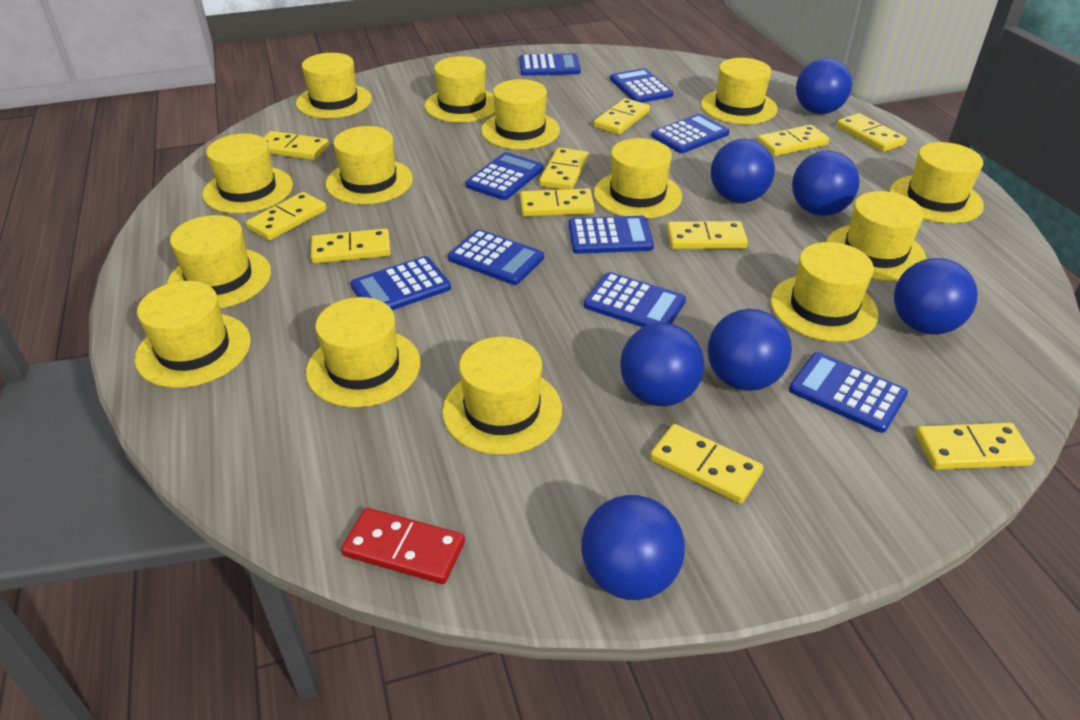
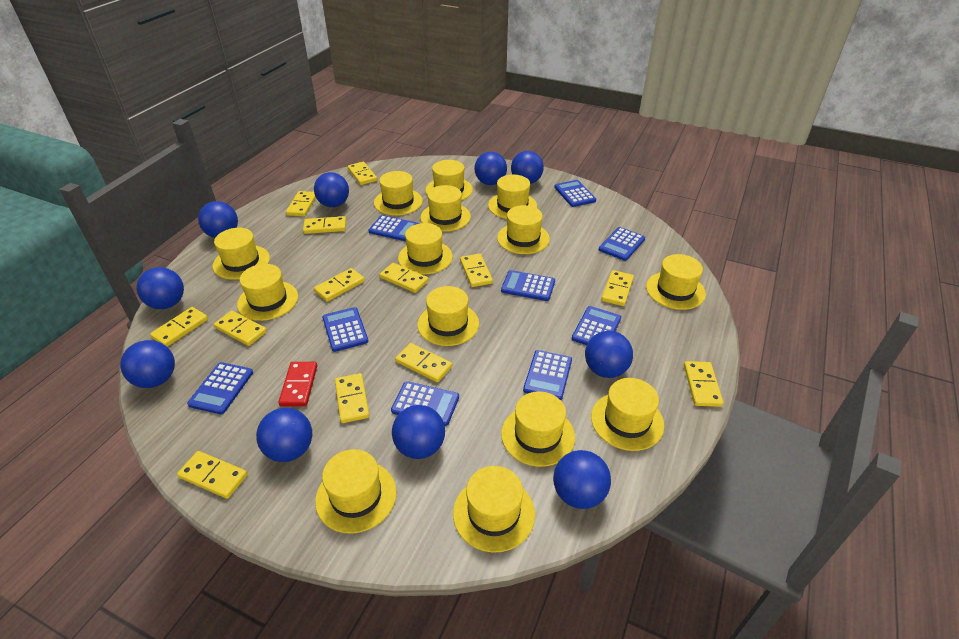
blue ball: 7 -> 10
yellow domino: 11 -> 13

